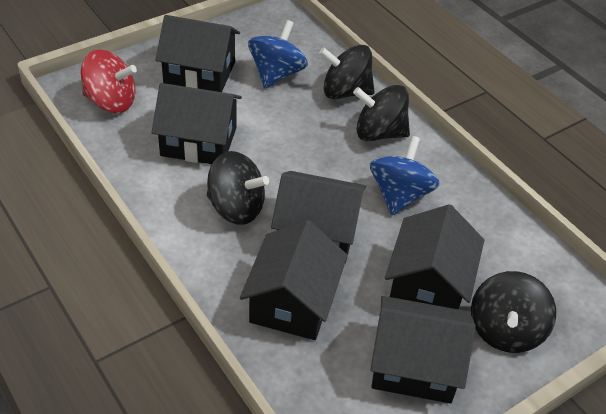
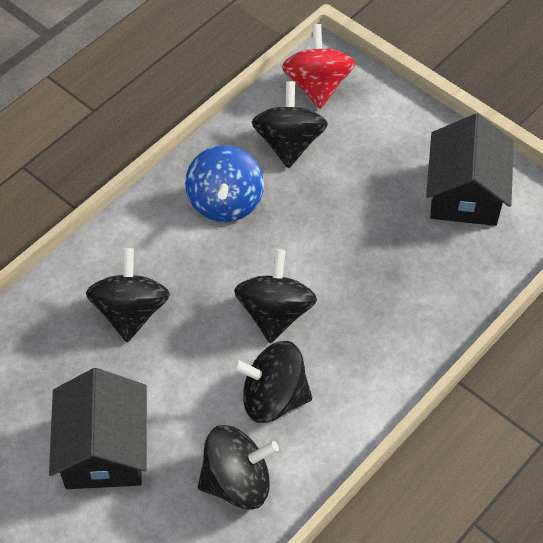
black house: 6 -> 2
black spinning top: 4 -> 5
blue spinning top: 2 -> 1

